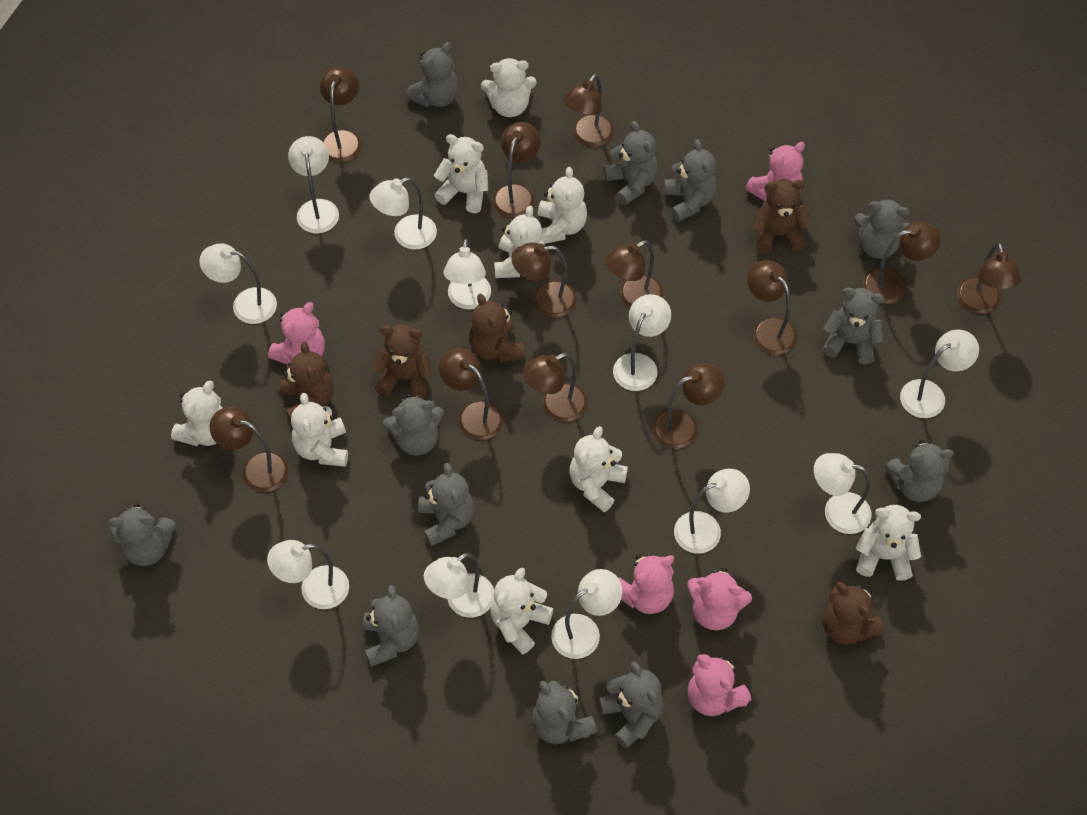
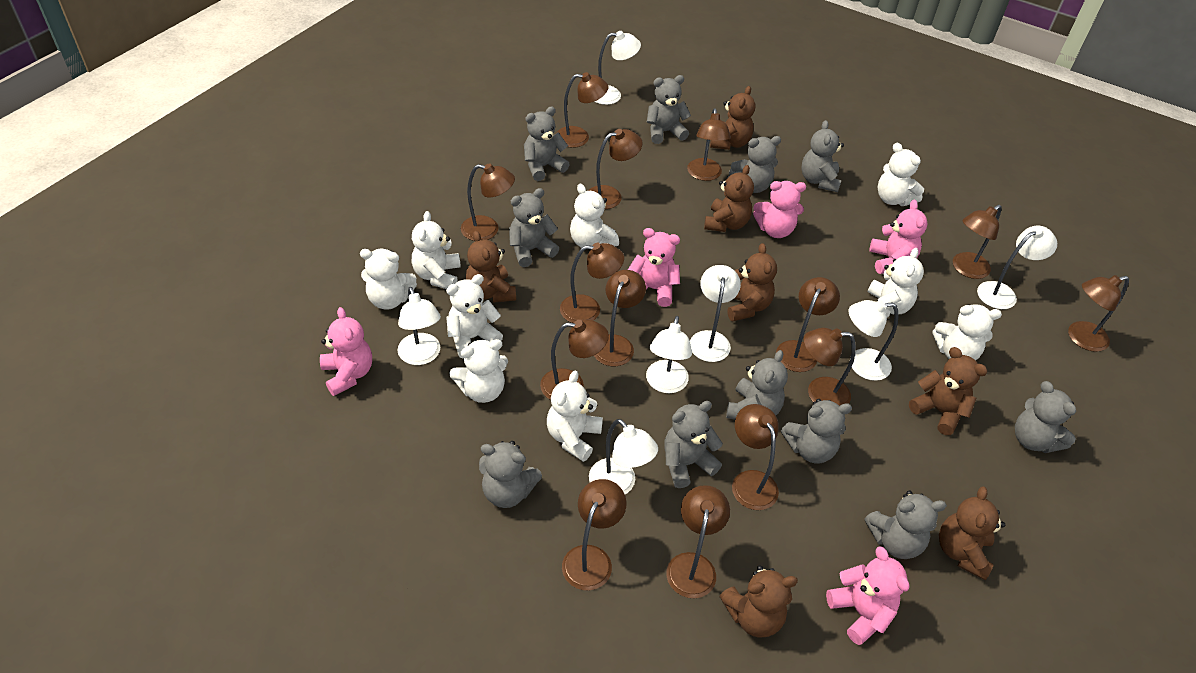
brown lamp: 12 -> 14
brown teddy bear: 5 -> 7
grey teddy bear: 12 -> 11
white lamp: 11 -> 7

